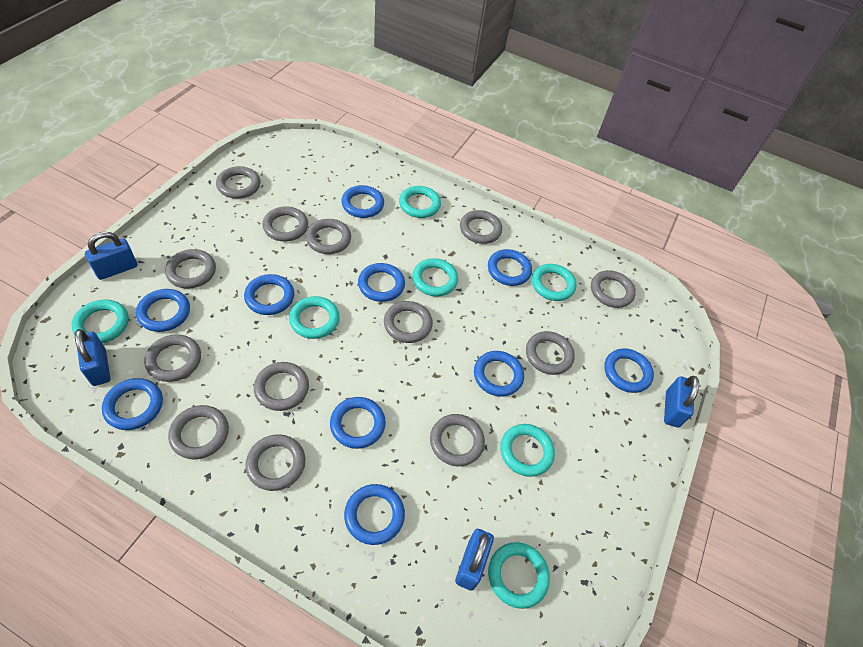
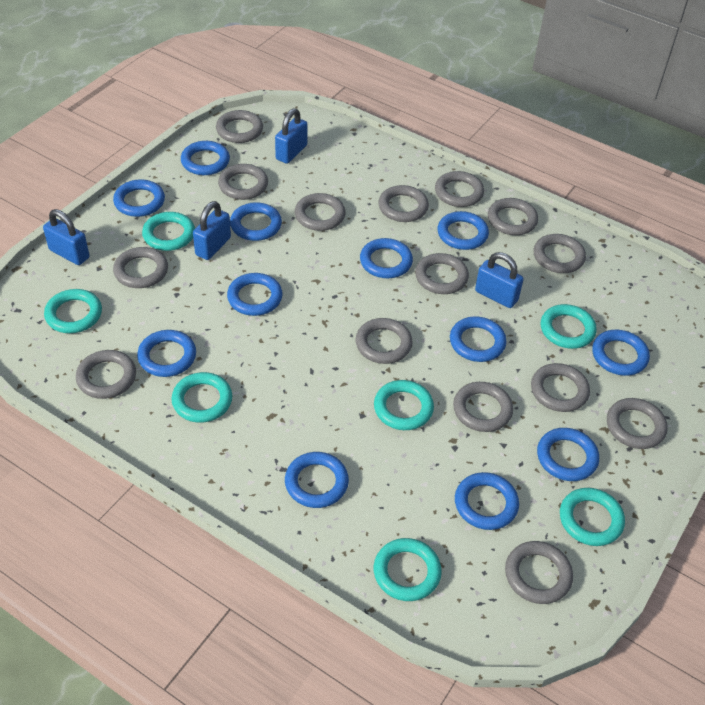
blue ring: 10 -> 12
grey ring: 13 -> 15

